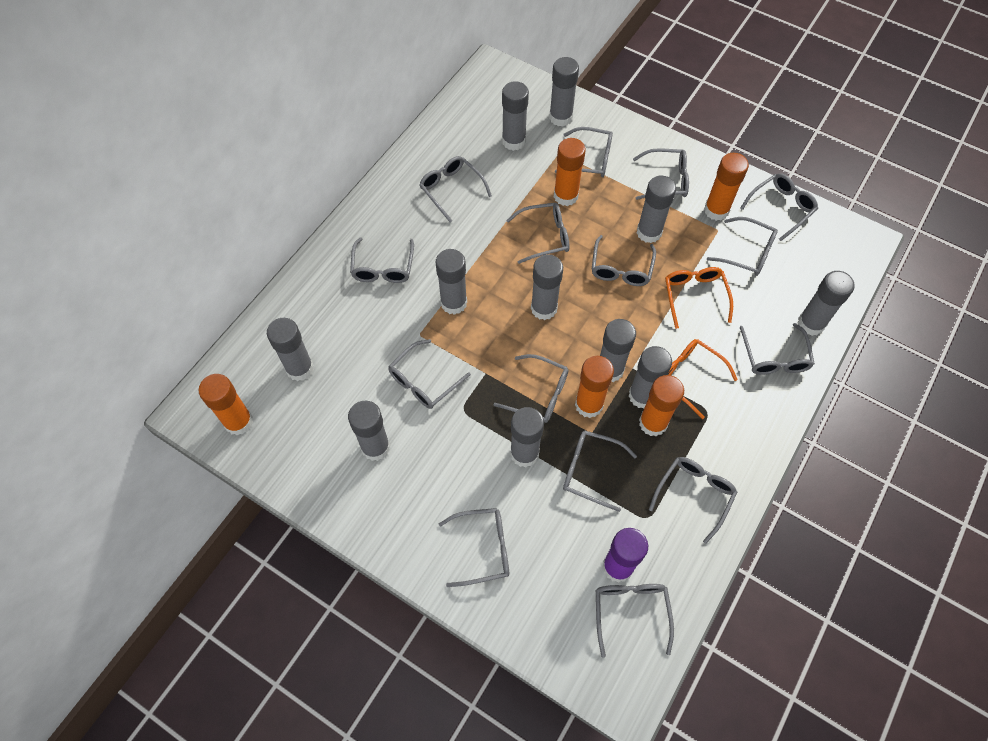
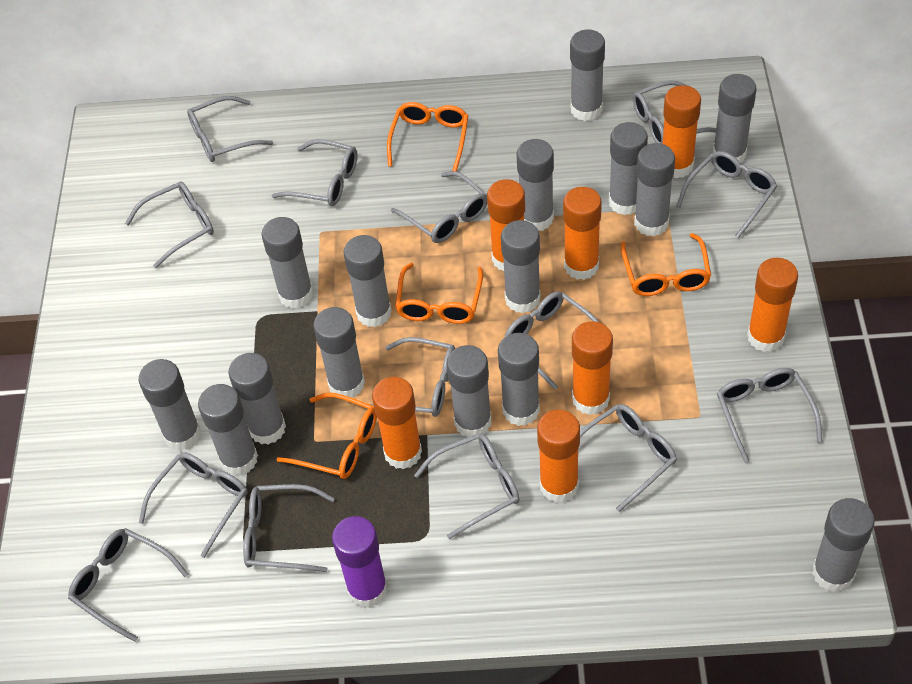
grey glasses: 15 -> 14
grey glue stick: 11 -> 15
orange glasses: 2 -> 4
orange glue stick: 5 -> 7

